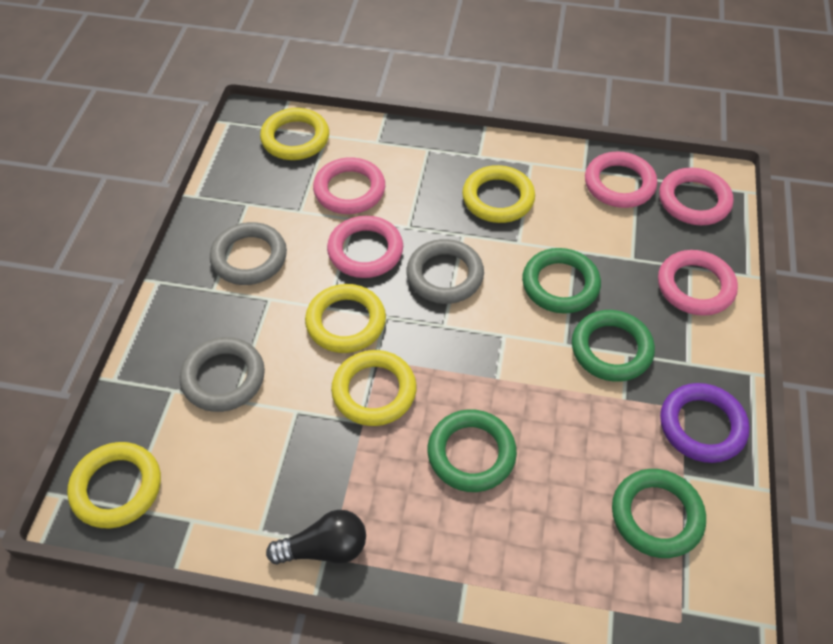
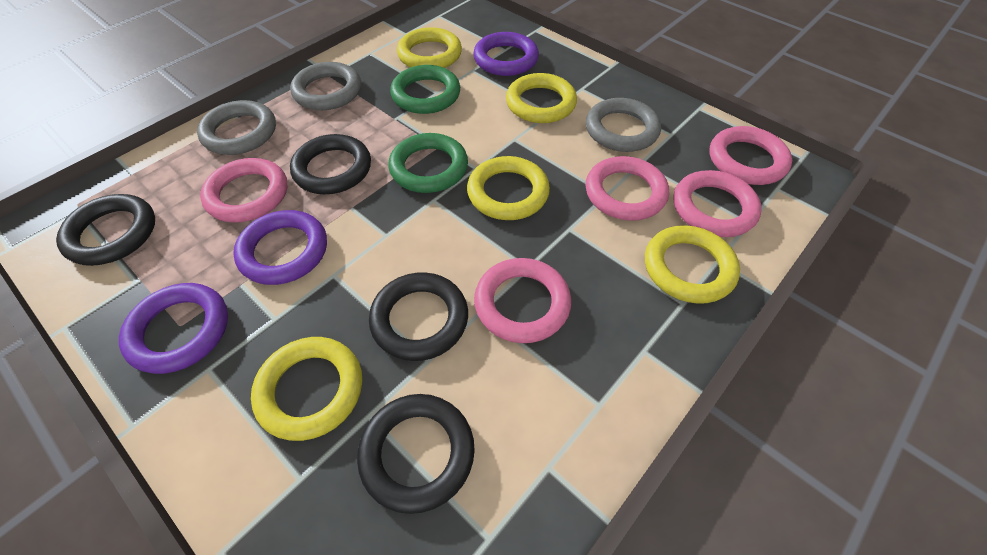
black light bulb: 1 -> 0
black ring: 0 -> 4
green ring: 4 -> 2
purple ring: 1 -> 3

